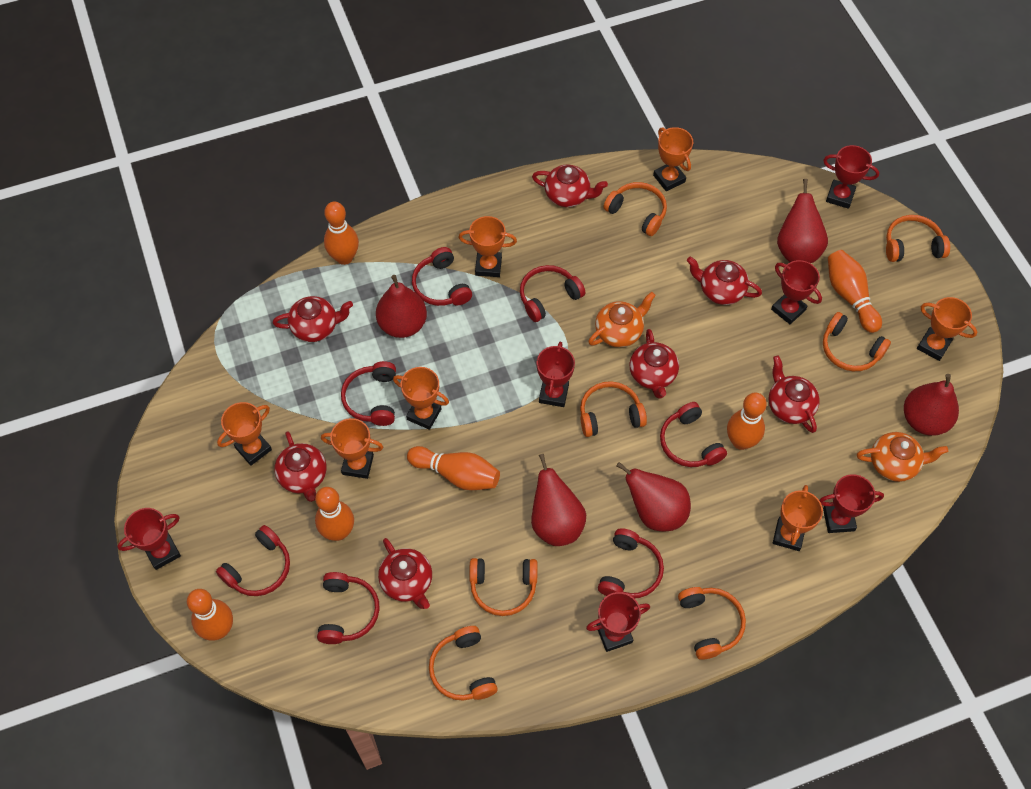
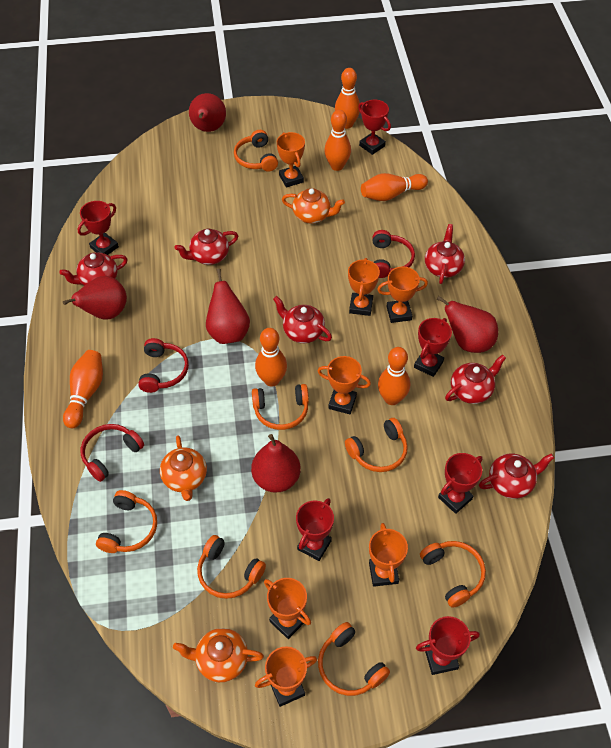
orange teapot: 2 -> 3
red headphones: 7 -> 3
red teapot: 7 -> 6

